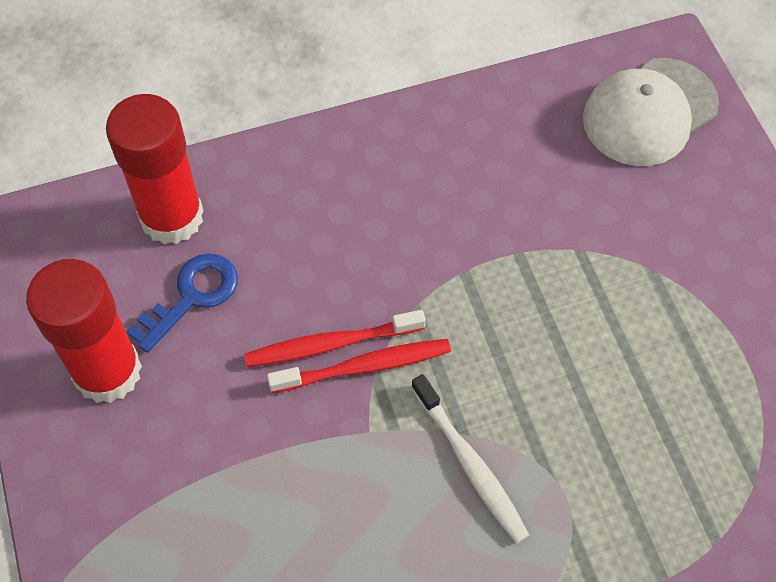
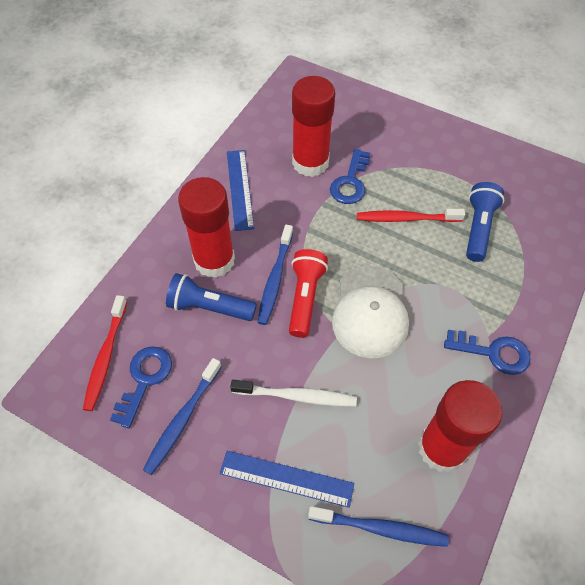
blue flashlight: 0 -> 2
blue key: 1 -> 3
blue ruler: 0 -> 2
blue toothbrush: 0 -> 3
red flashlight: 0 -> 1
red glue stick: 2 -> 3

